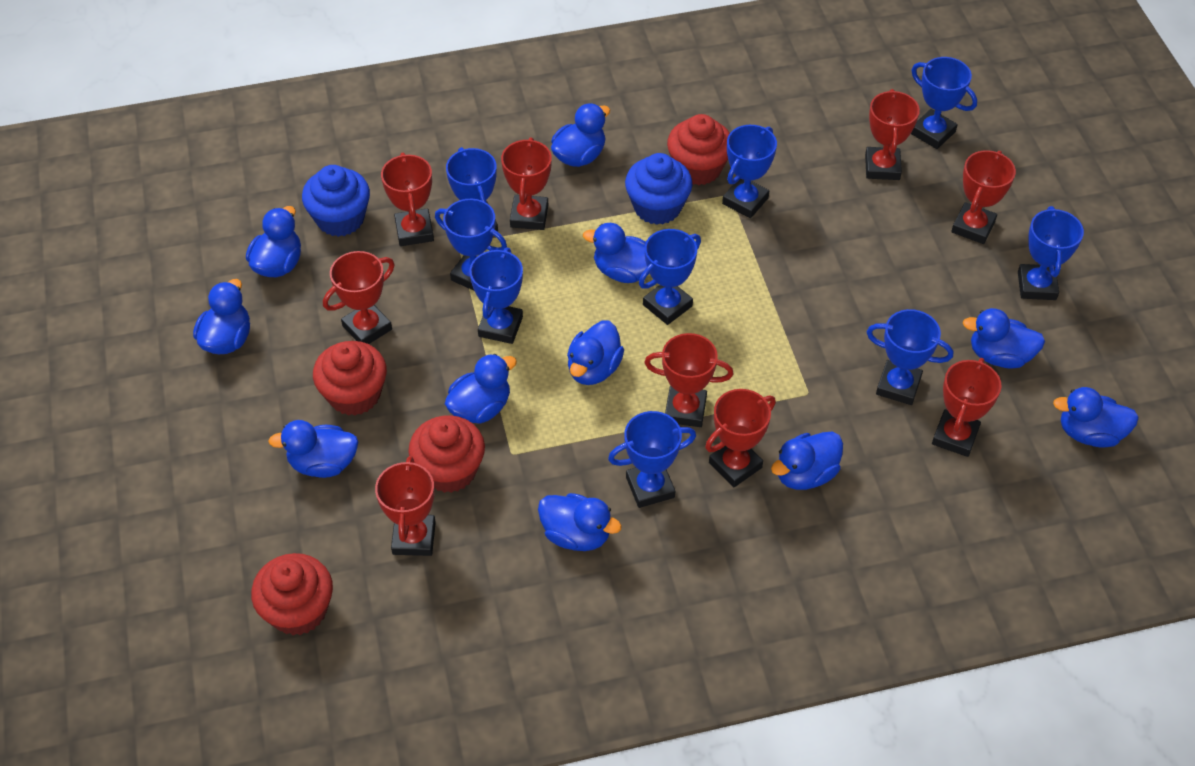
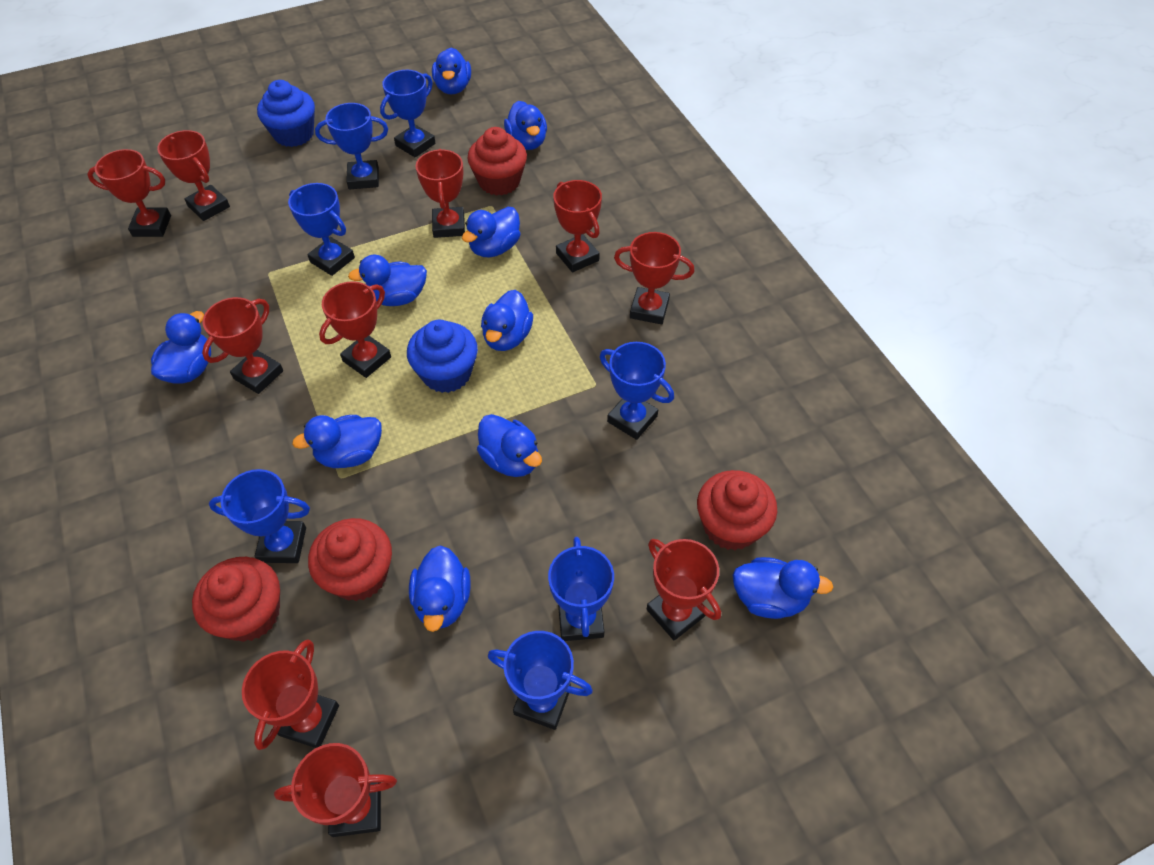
blue duck: 11 -> 10
blue trophy: 9 -> 7
red trophy: 9 -> 10

